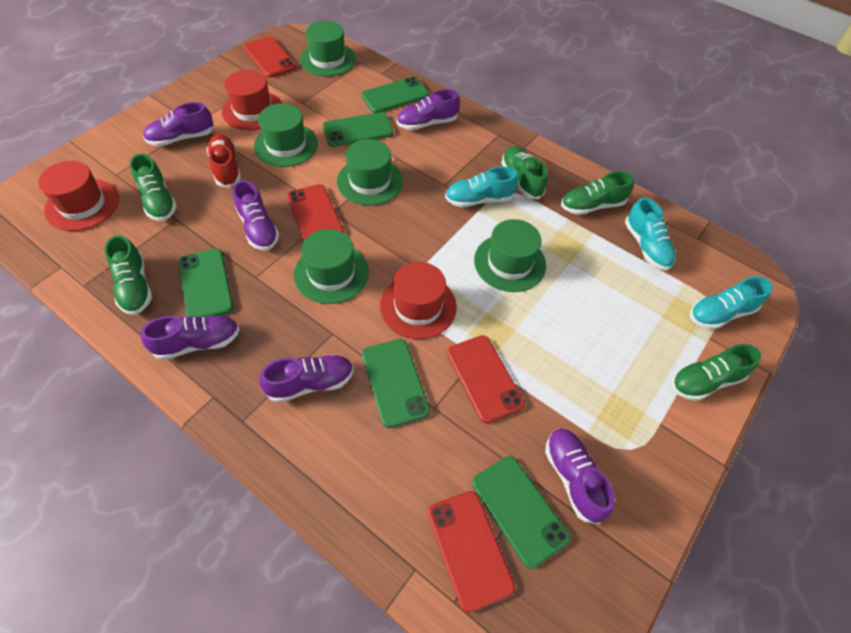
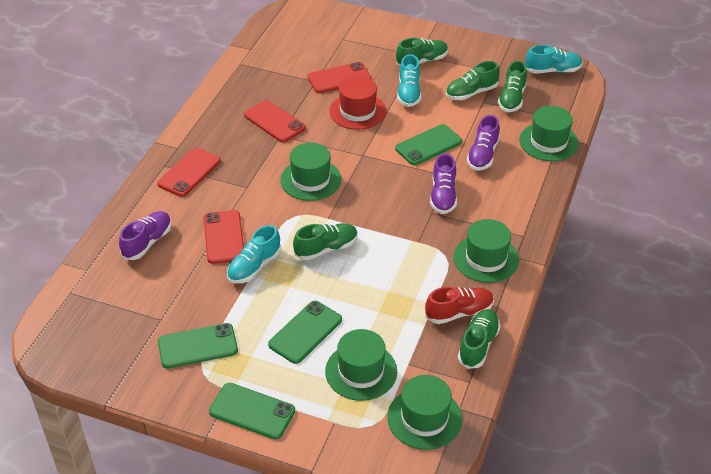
green phone: 5 -> 4
purple shoe: 6 -> 3
red hat: 3 -> 1

